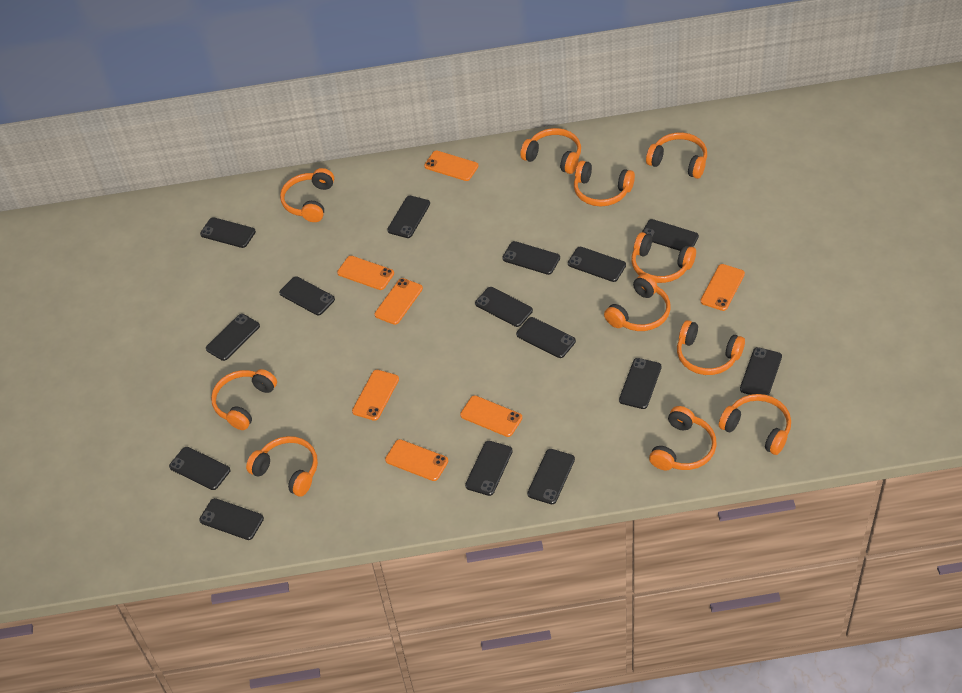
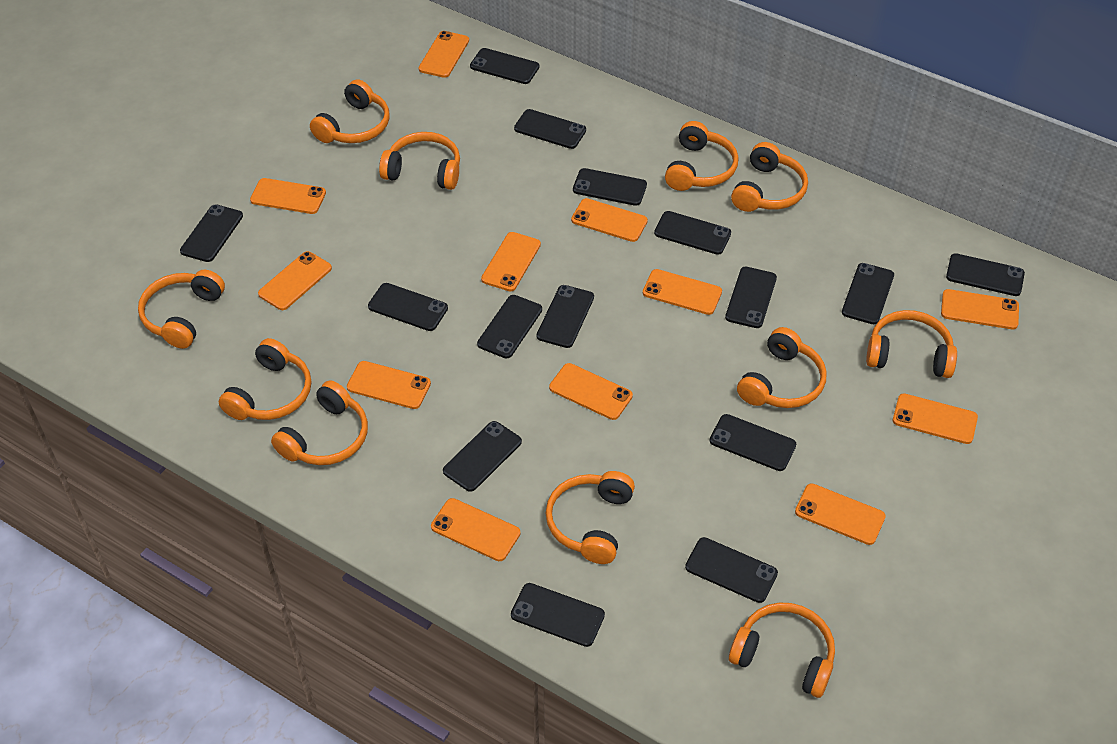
orange phone: 7 -> 12

